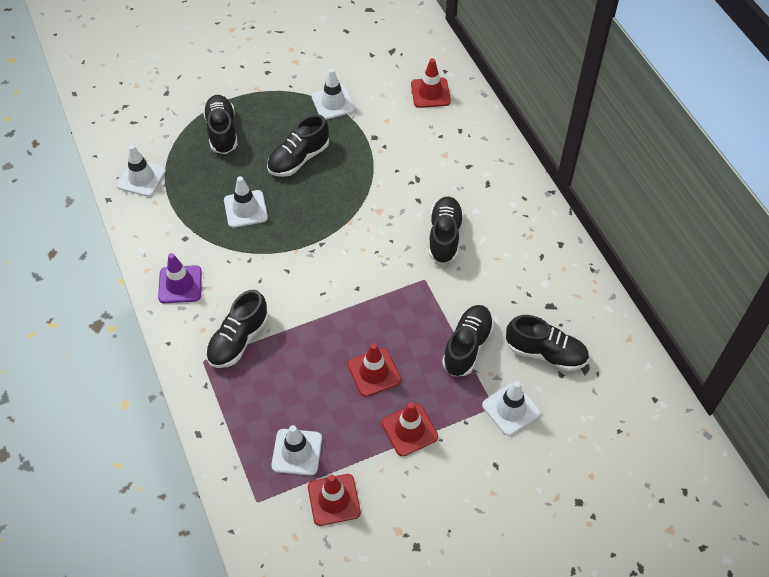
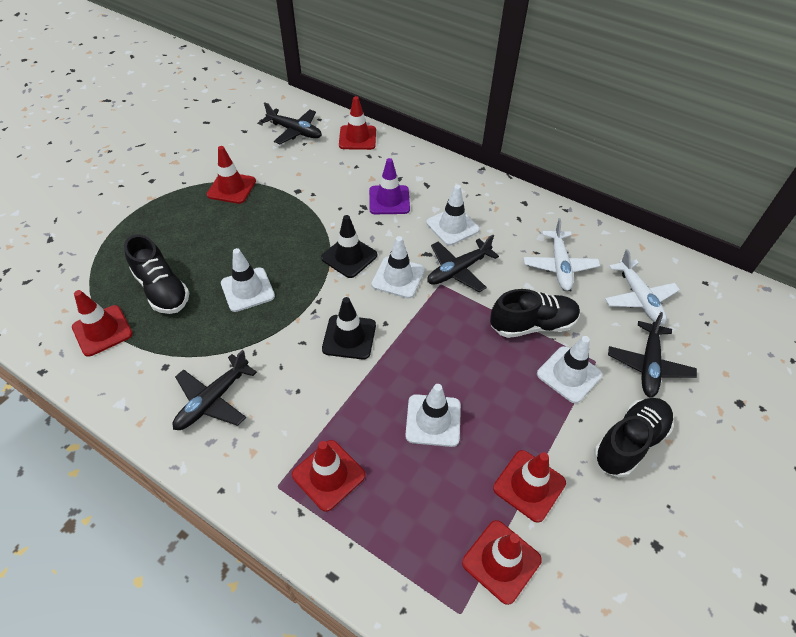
black plane: 0 -> 4
black shoe: 6 -> 3
black traffic cone: 0 -> 2
red traffic cone: 4 -> 6
white plane: 0 -> 2

